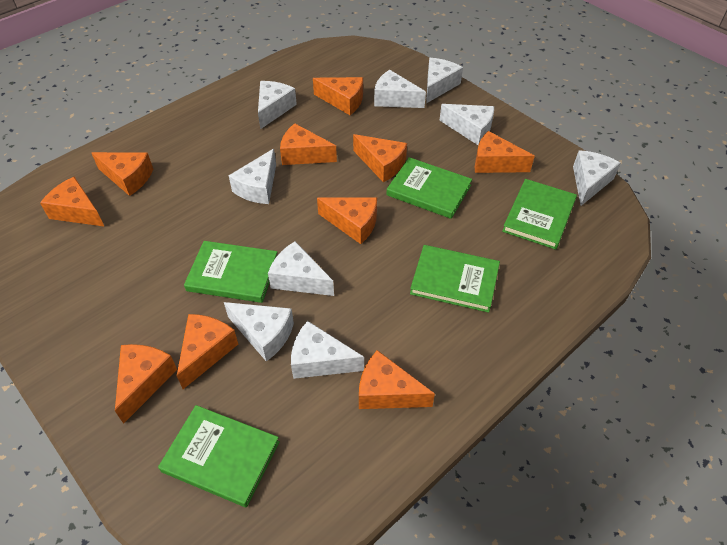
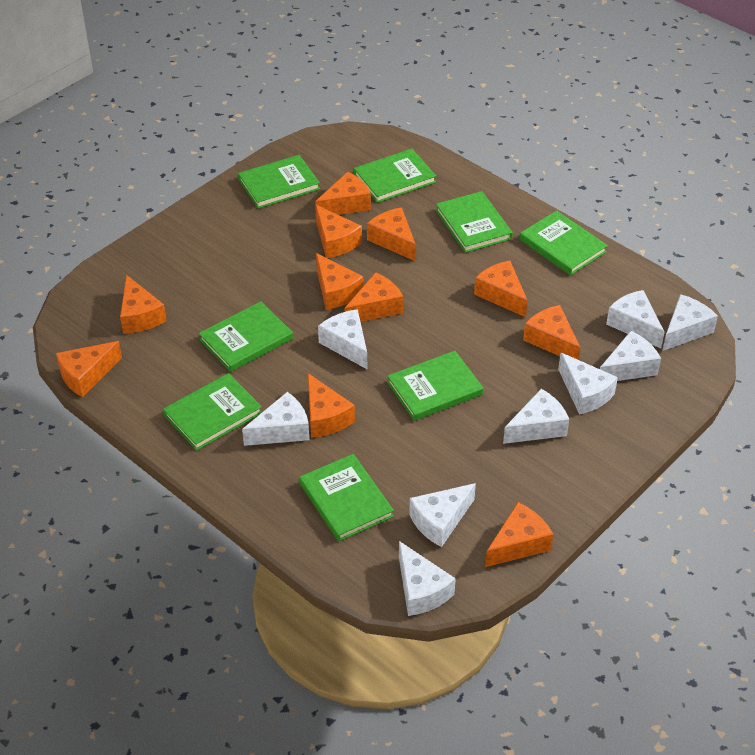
green book: 5 -> 8
orange cheese: 10 -> 11

